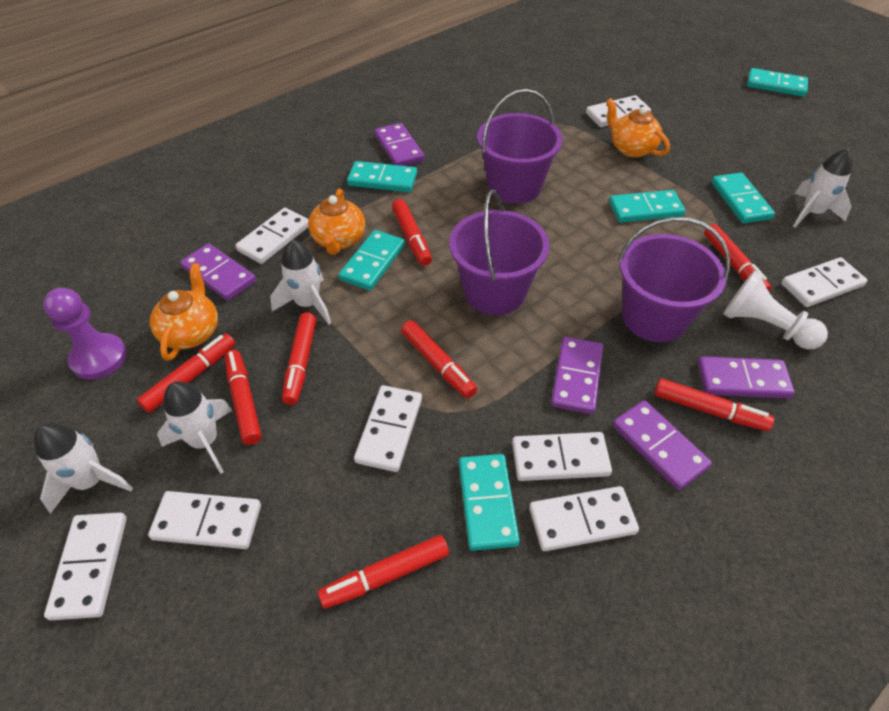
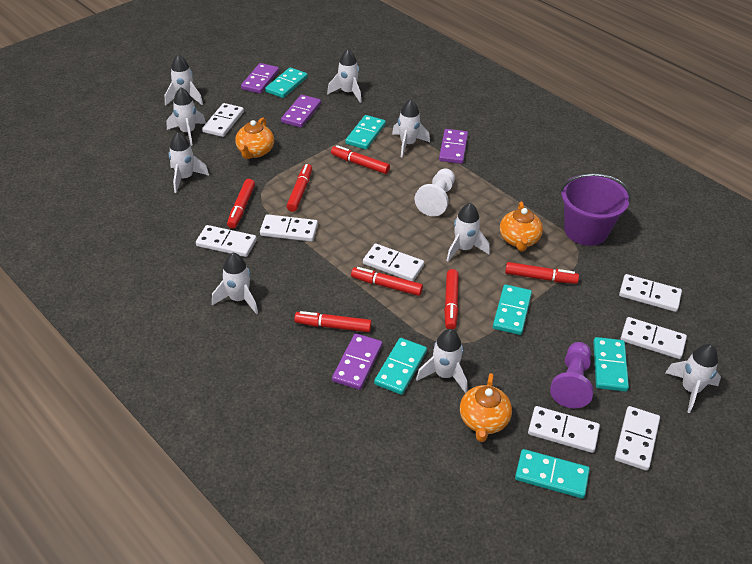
purple bucket: 3 -> 1
purple domino: 5 -> 4
red marker: 8 -> 7
white rocket: 4 -> 9

